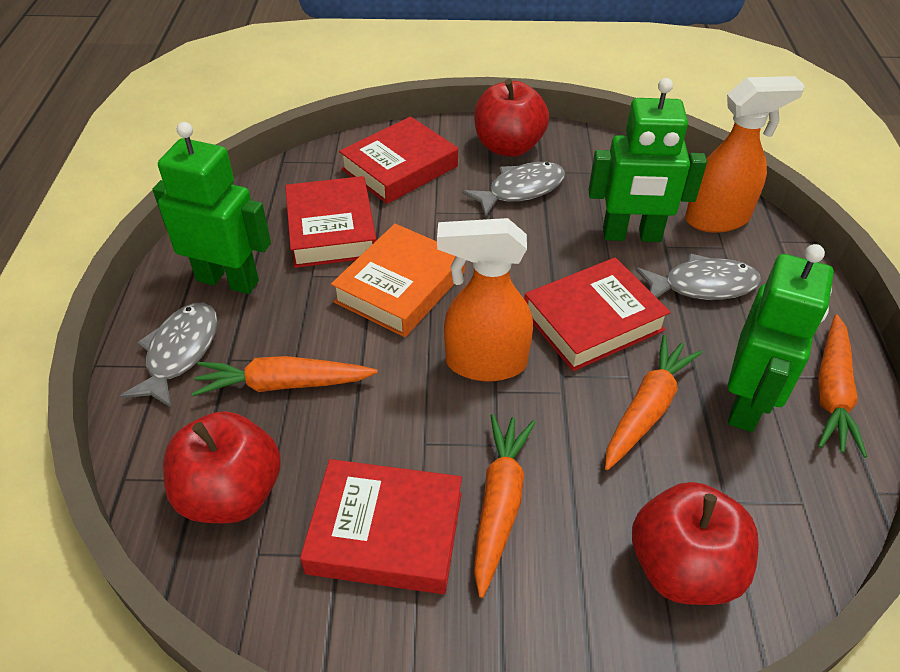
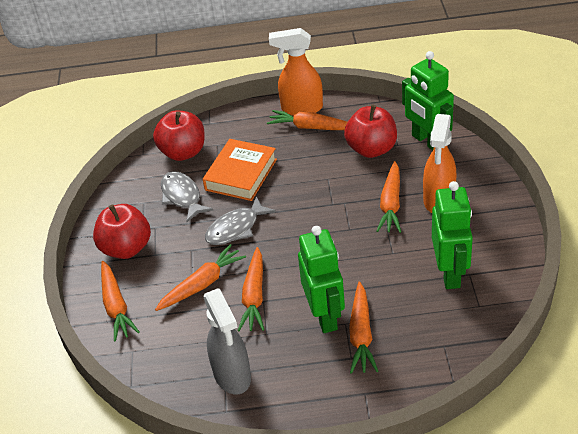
grey fish: 3 -> 2
grey spray bottle: 0 -> 1
orange carrot: 4 -> 6
red book: 4 -> 0

